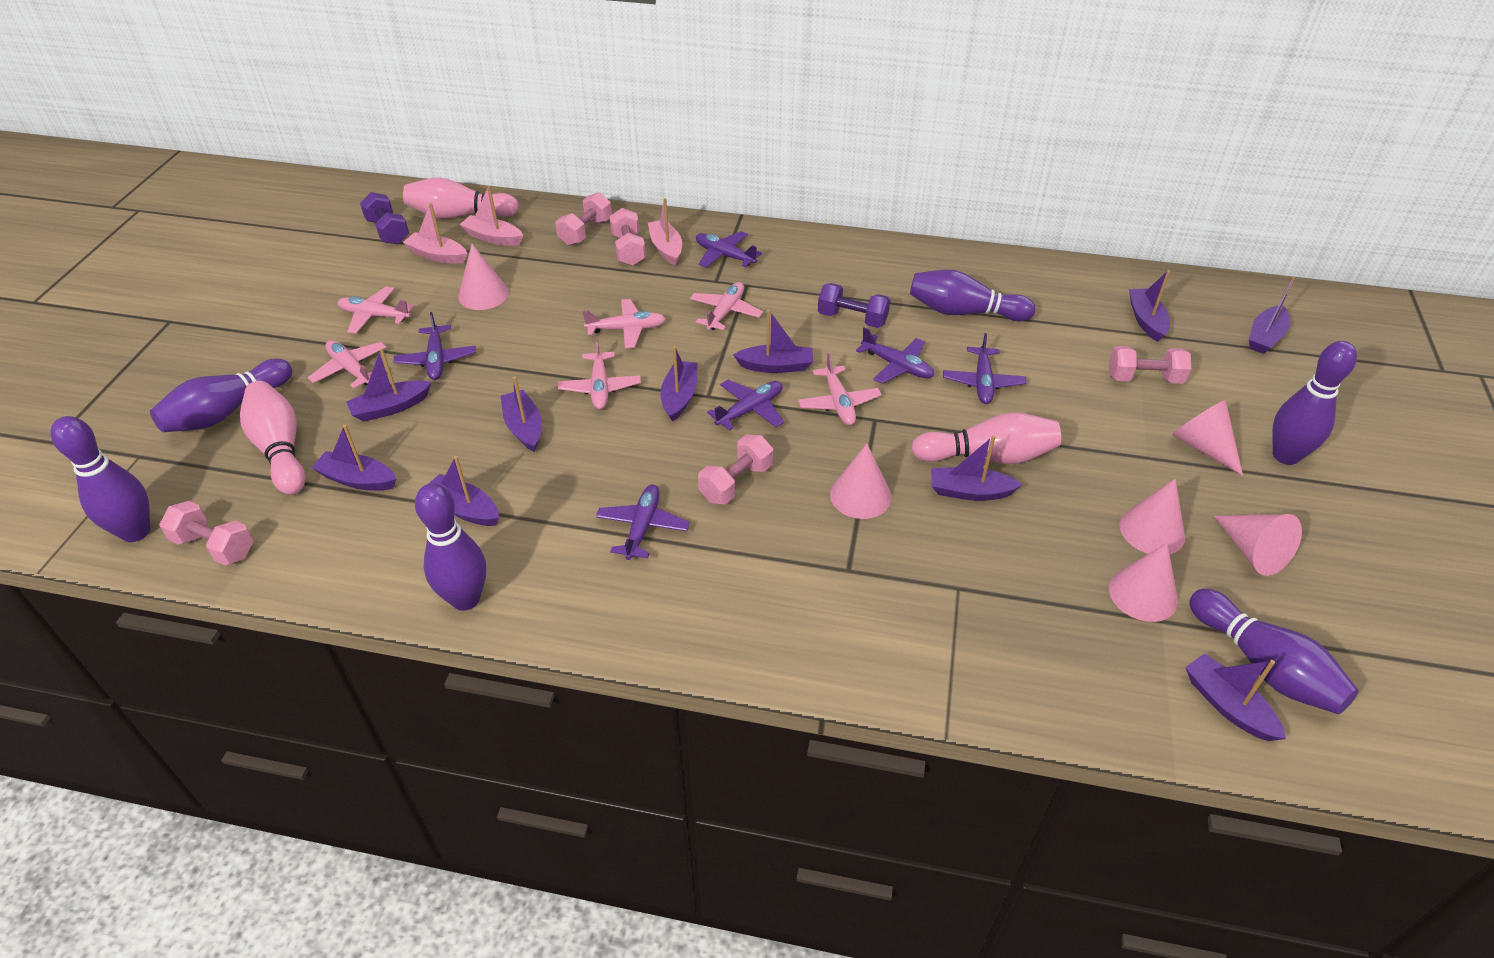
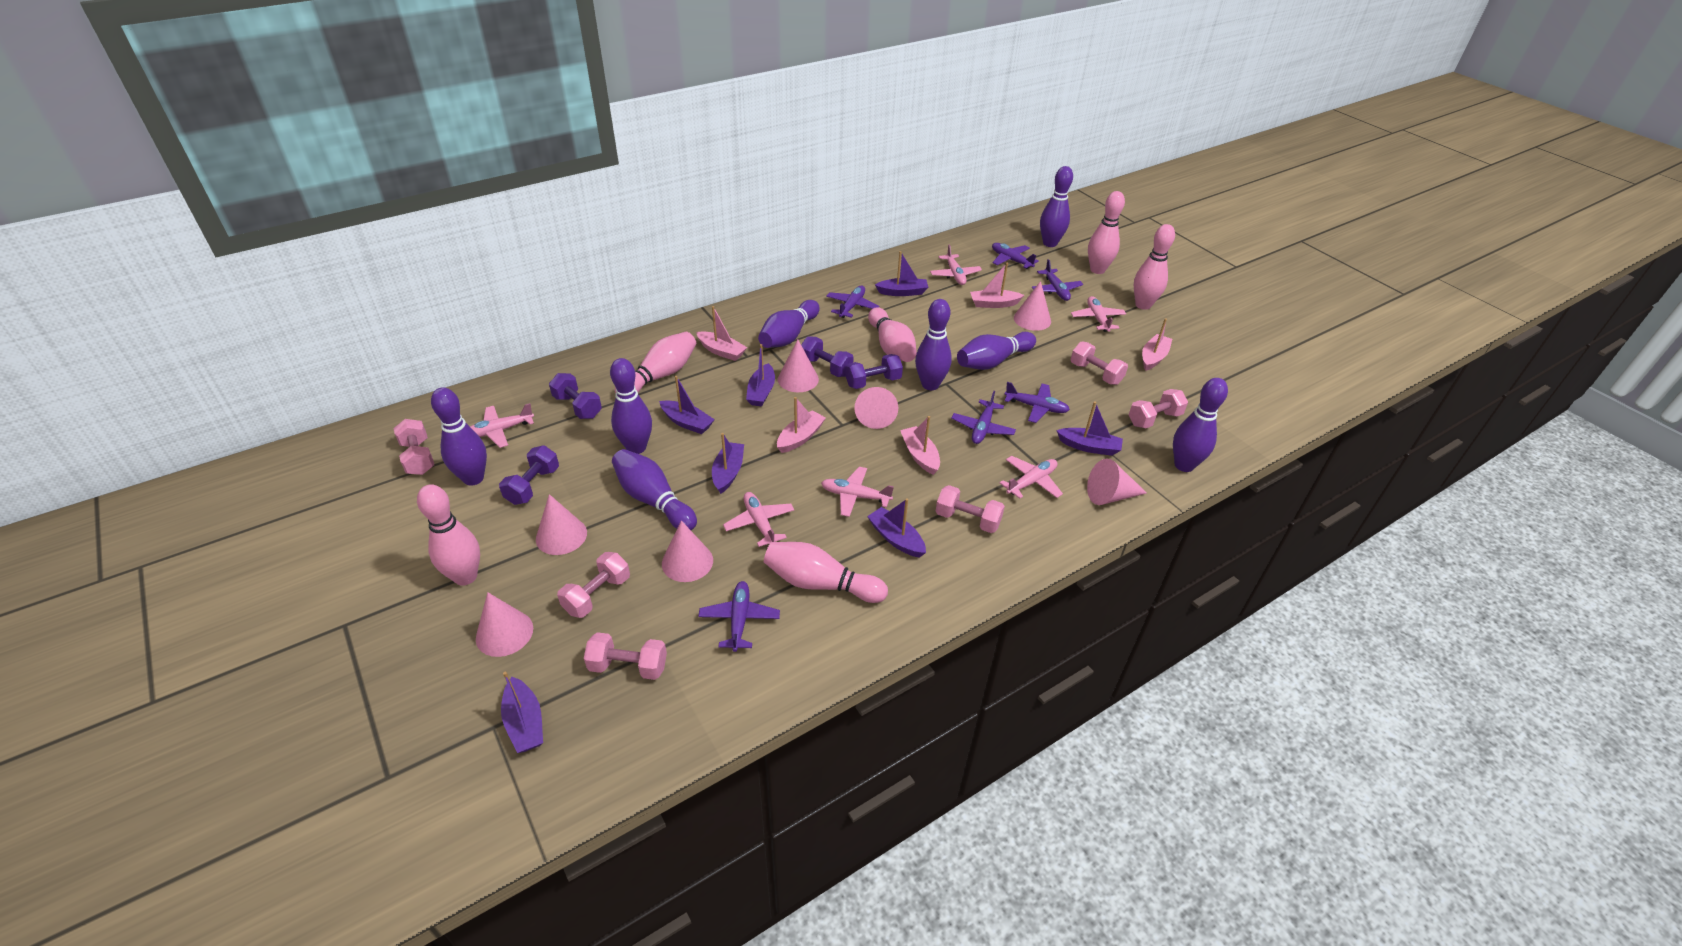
pink boat: 3 -> 5
pink bowling pin: 3 -> 6
pink cone: 6 -> 7
pink dumbbell: 5 -> 6
purple boat: 10 -> 7
purple bowling pin: 6 -> 8
purple dumbbell: 2 -> 4

